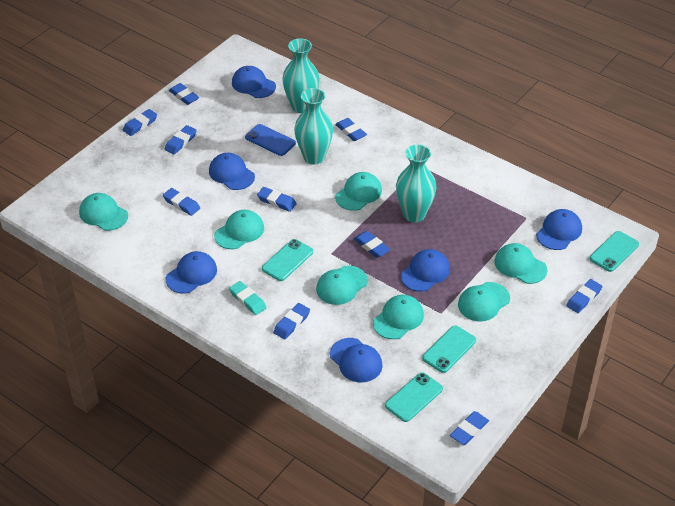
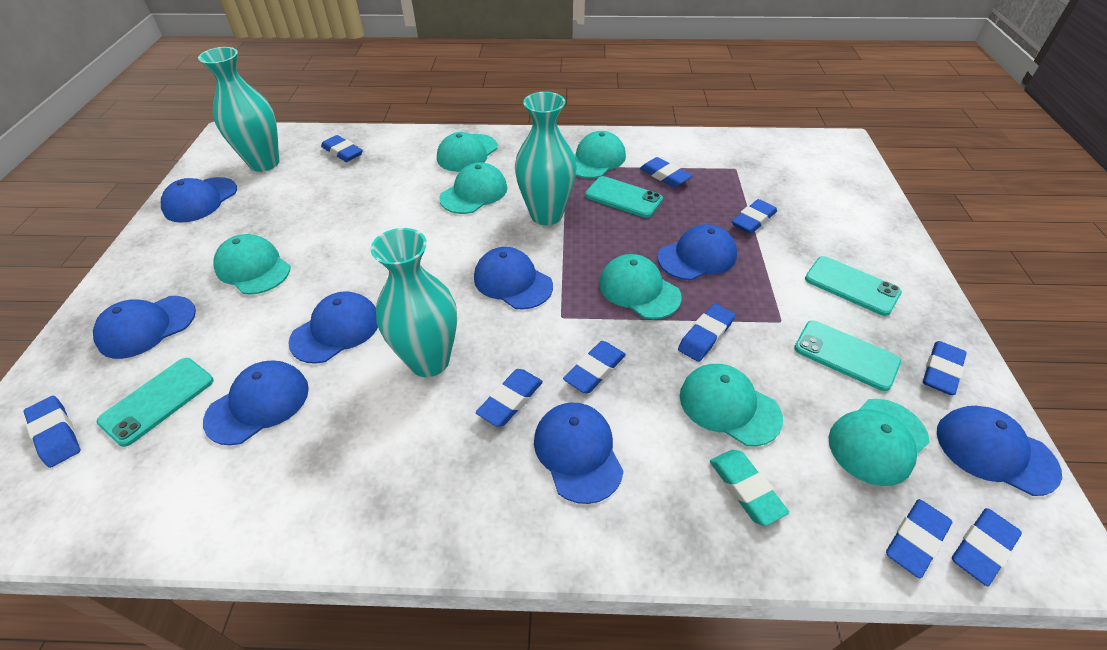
blue cap: 6 -> 8
blue phone: 1 -> 0

